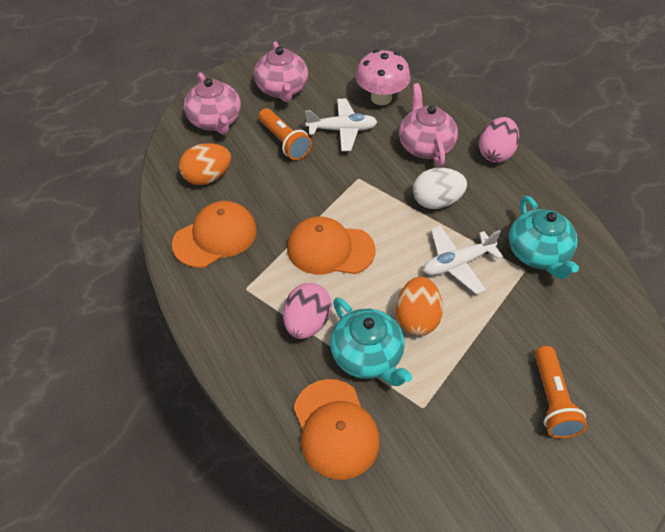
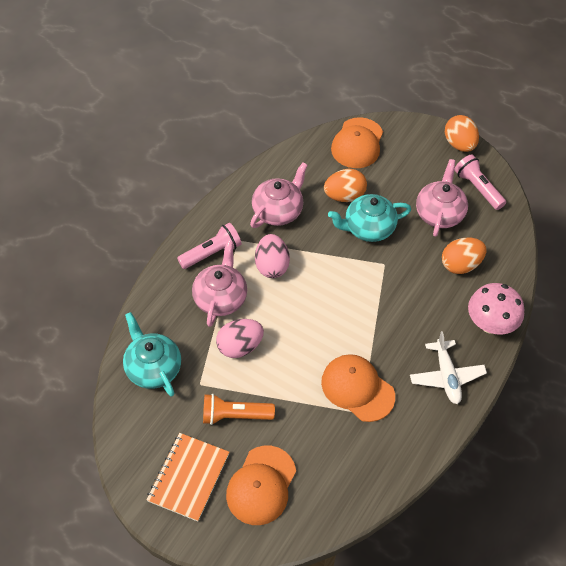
orange egg: 2 -> 3
orange flashlight: 2 -> 1
orange notebook: 0 -> 1
pink flashlight: 0 -> 2
white egg: 1 -> 0
white plane: 2 -> 1

